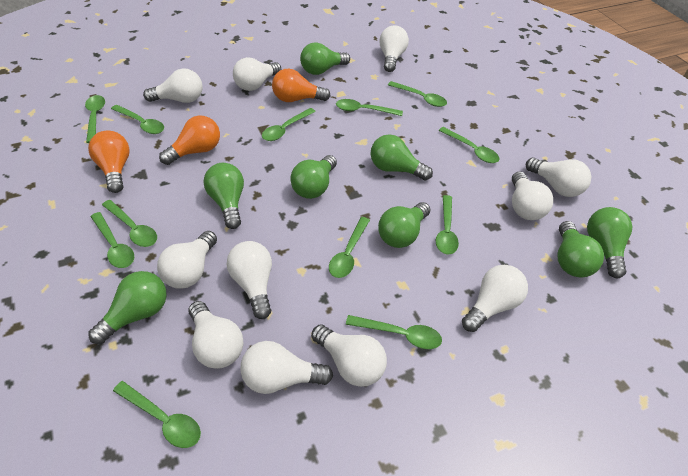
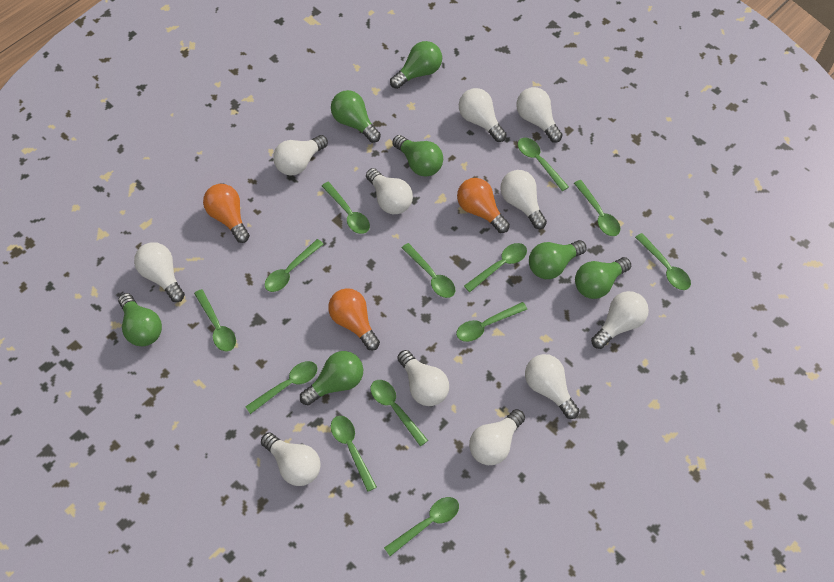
green light bulb: 8 -> 7
green spoon: 12 -> 13

